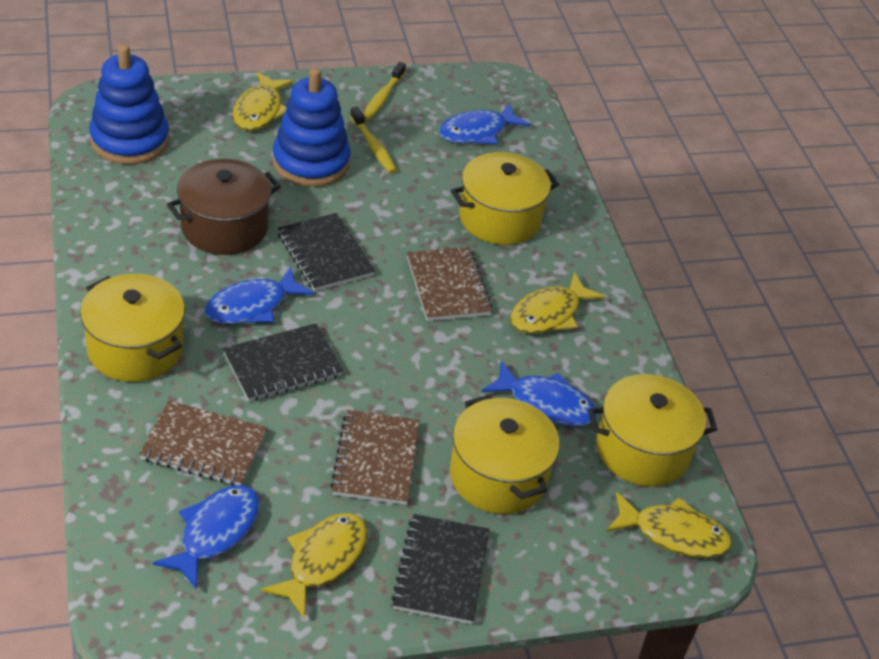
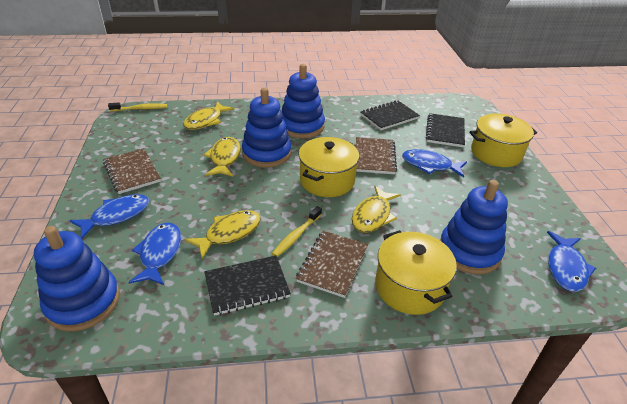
blue stacking toy: 2 -> 4
brown pot: 1 -> 0
yellow pot: 4 -> 3

